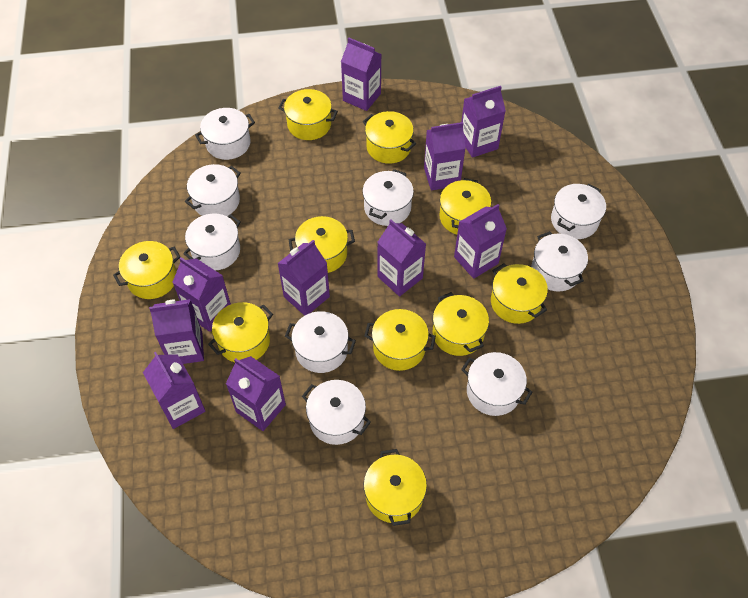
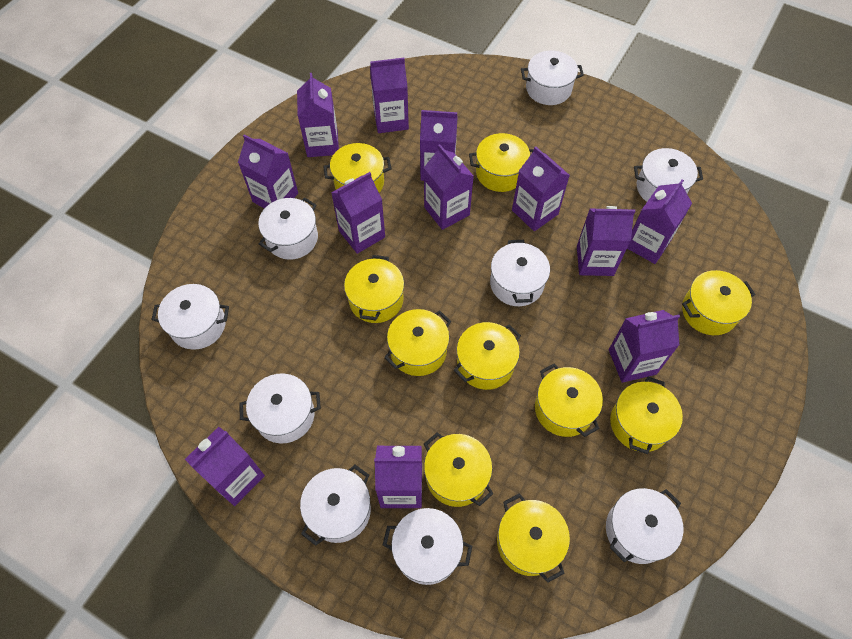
purple carton: 10 -> 12

